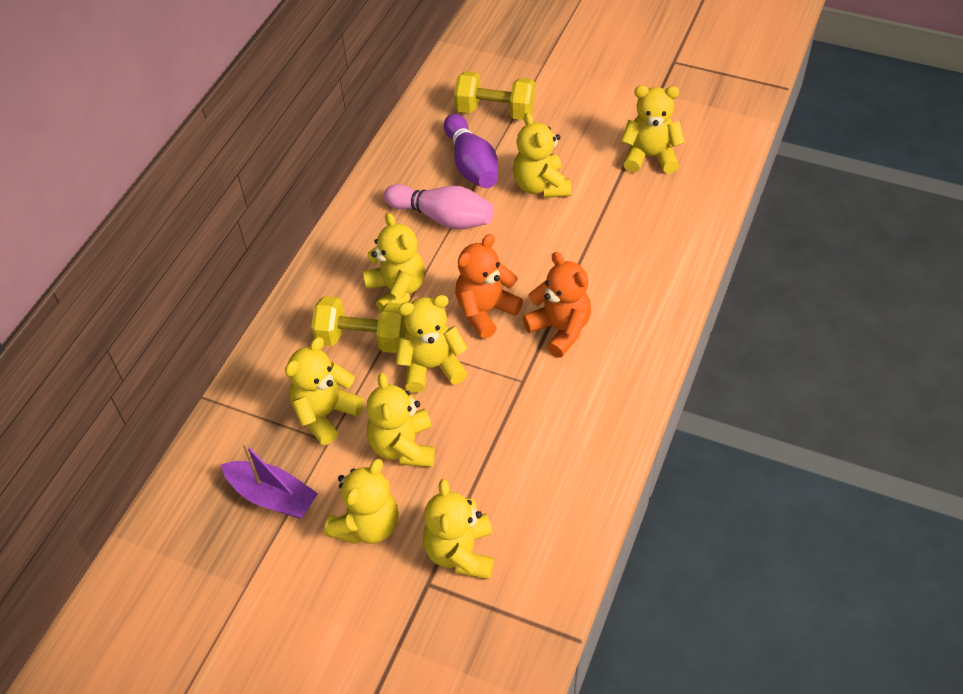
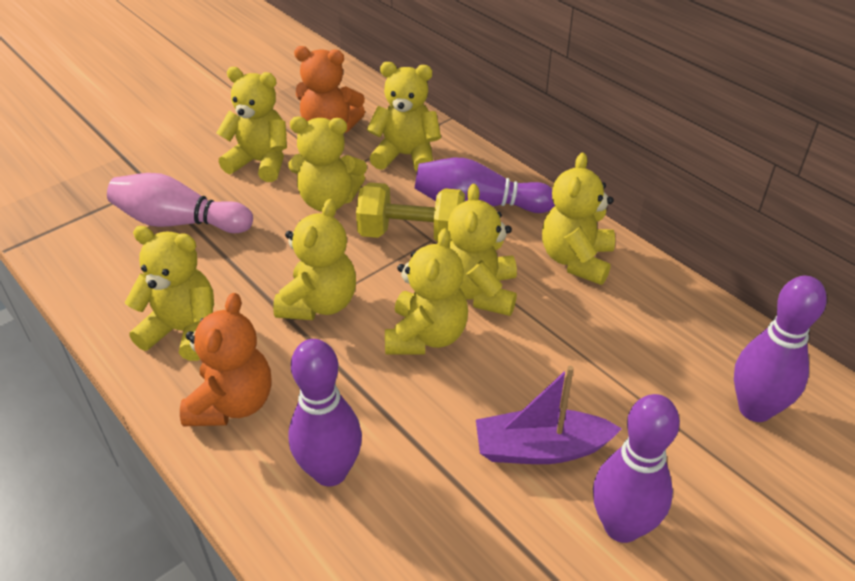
purple bowling pin: 1 -> 4
yellow dumbbell: 2 -> 1

